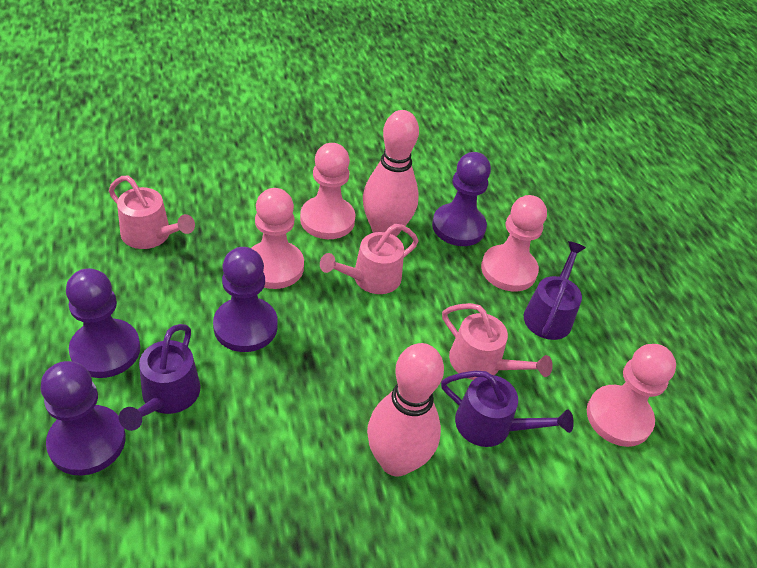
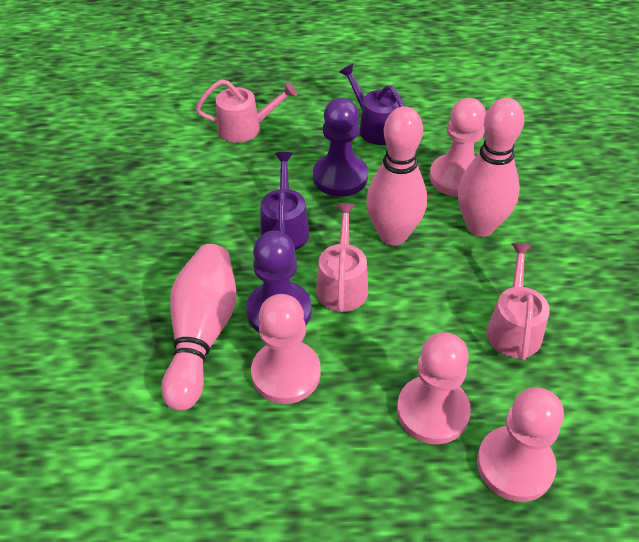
pink bowling pin: 2 -> 3
purple pawn: 4 -> 2
purple watering can: 3 -> 2

